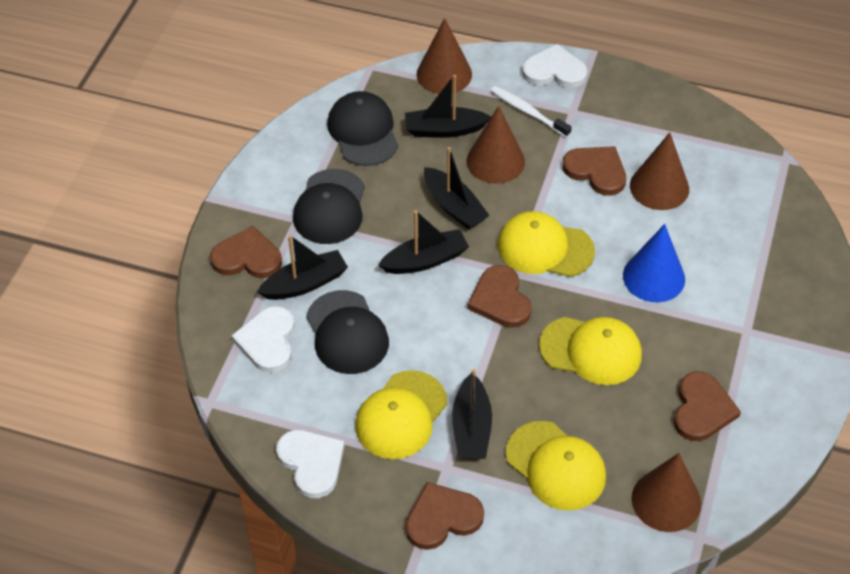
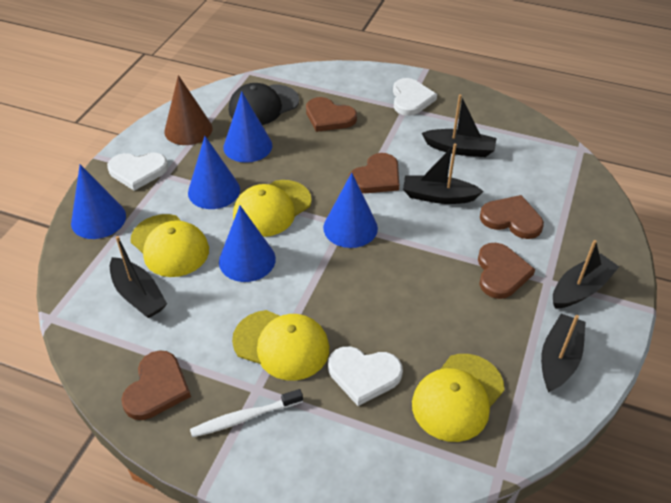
black cap: 3 -> 1
blue cone: 1 -> 5
brown cone: 4 -> 1

